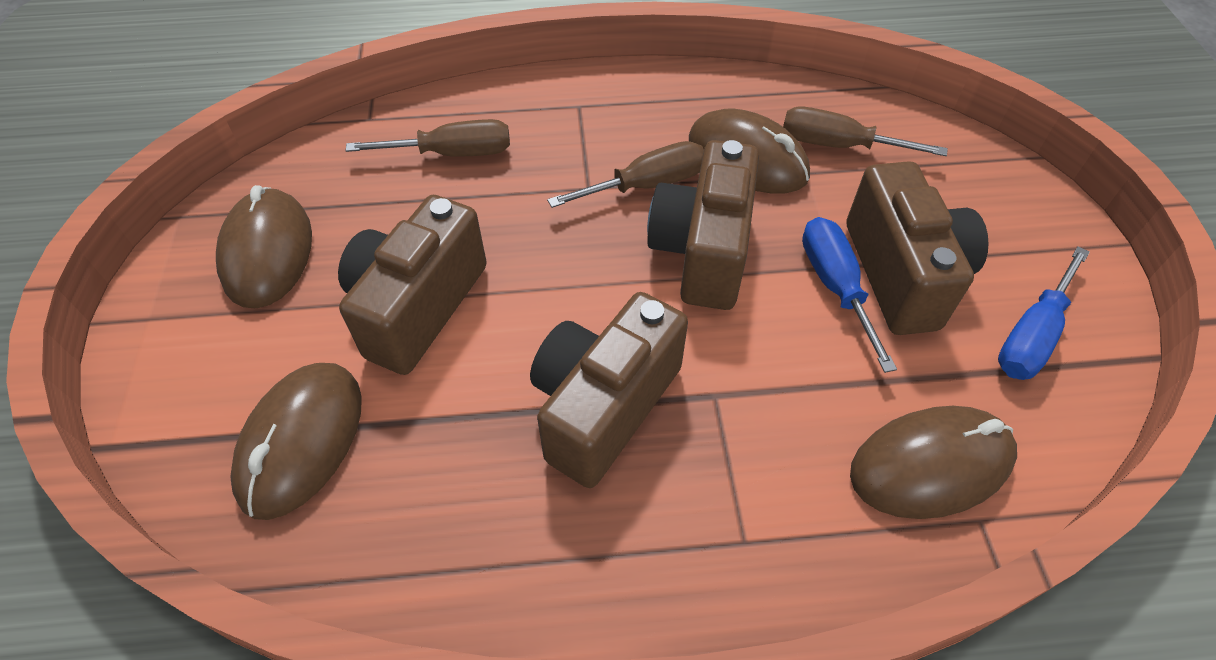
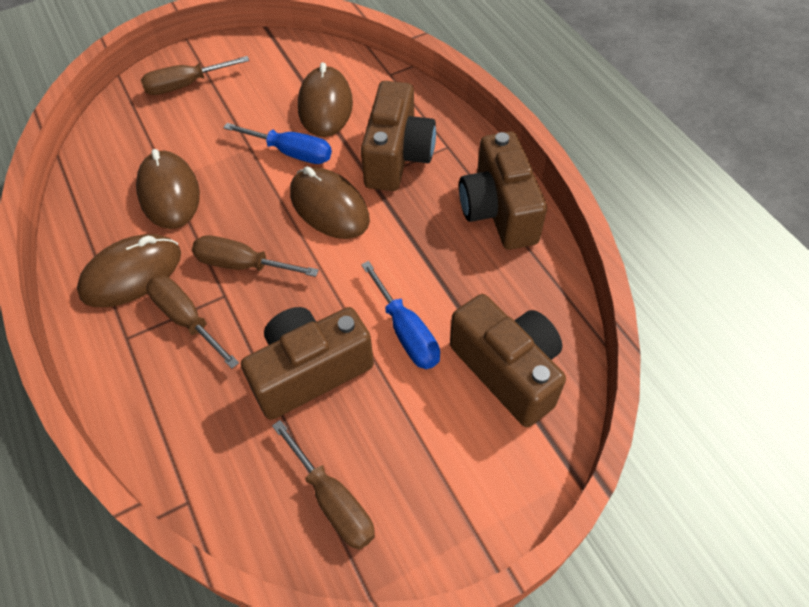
brown screwdriver: 3 -> 4

